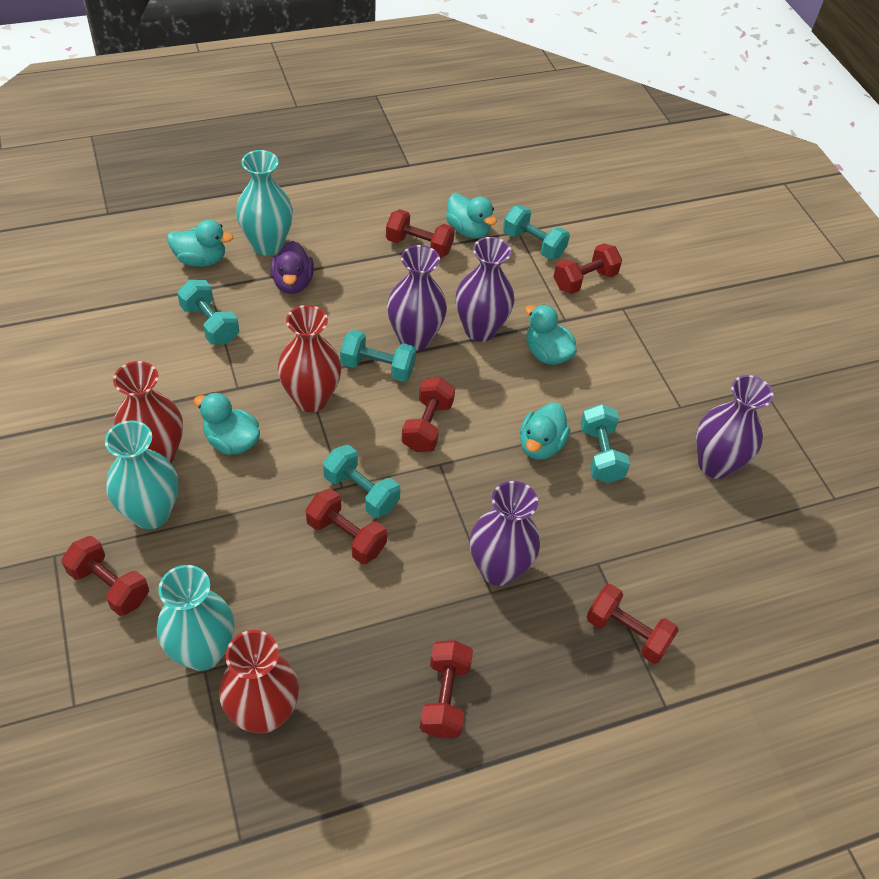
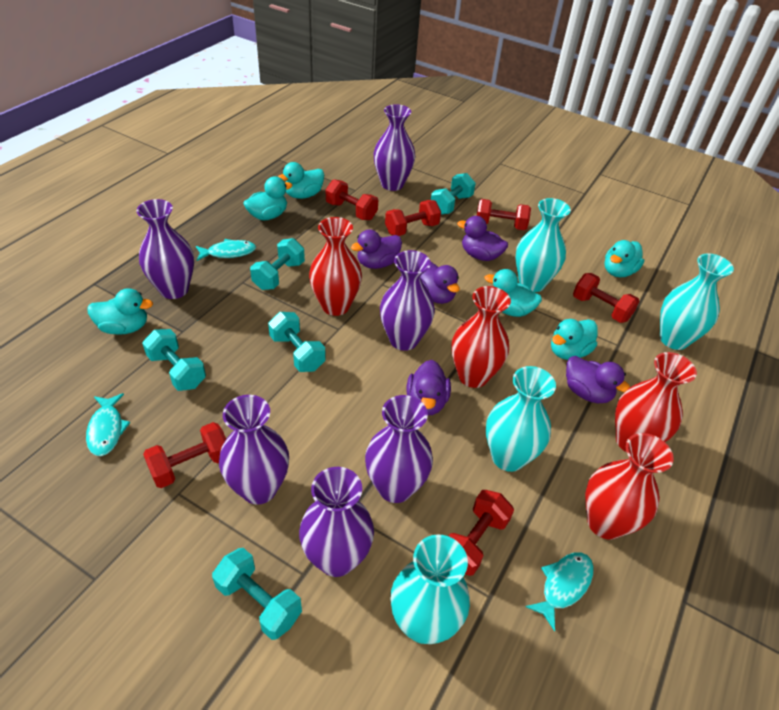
purple duck: 1 -> 5
purple vase: 4 -> 6
red dumbbell: 7 -> 6
red vase: 3 -> 4
turquoise duck: 5 -> 6
turquoise fish: 0 -> 3
turquoise vase: 3 -> 4

